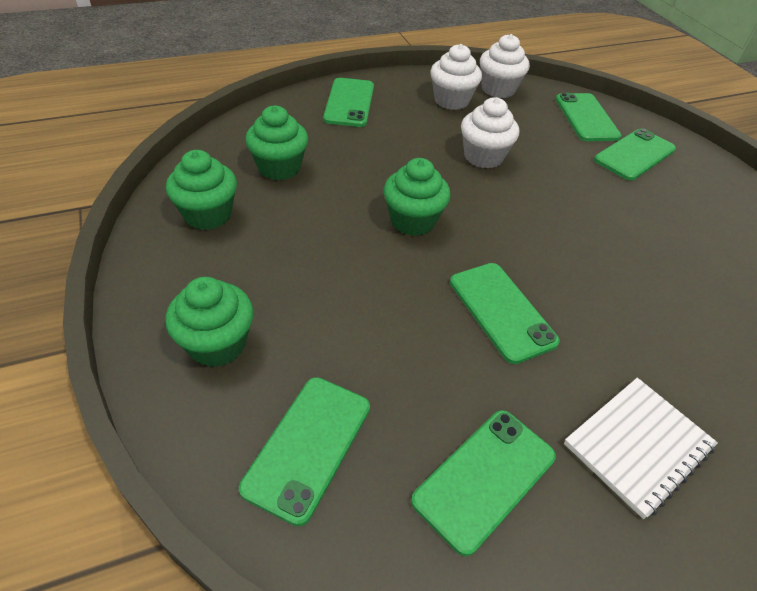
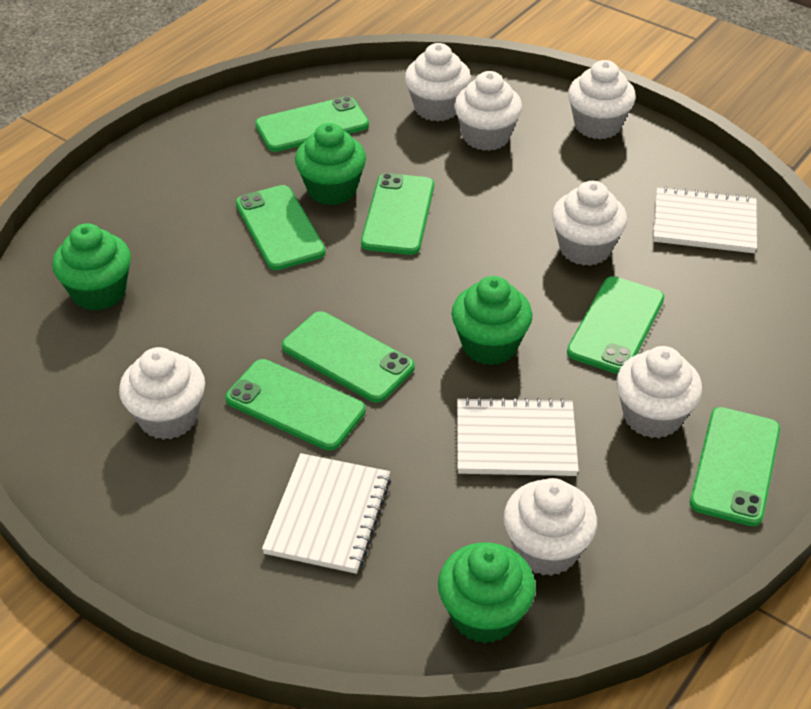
green phone: 6 -> 7
white cupcake: 3 -> 7
white notebook: 1 -> 3

